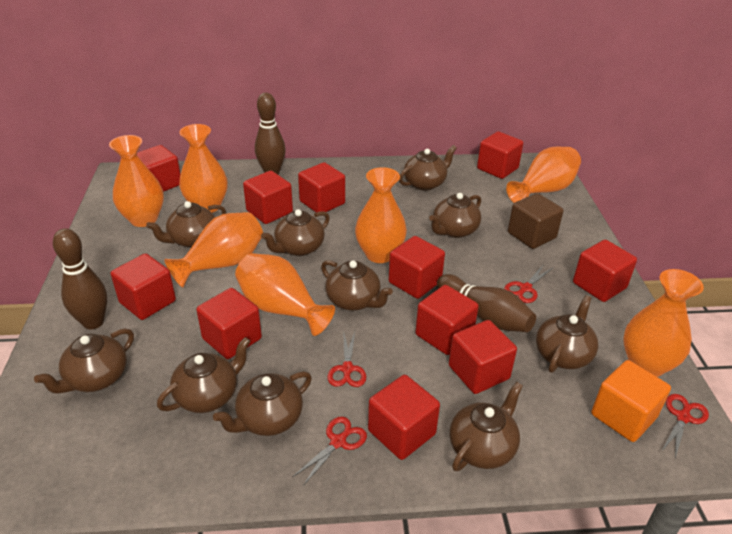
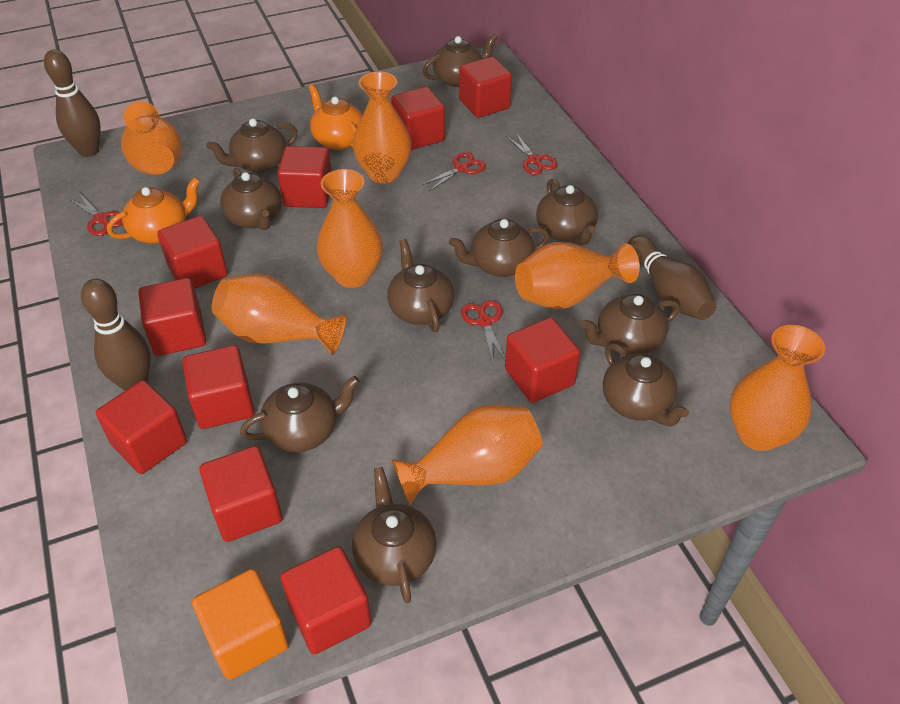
brown cube: 1 -> 0
orange teapot: 0 -> 2
red cube: 11 -> 10

